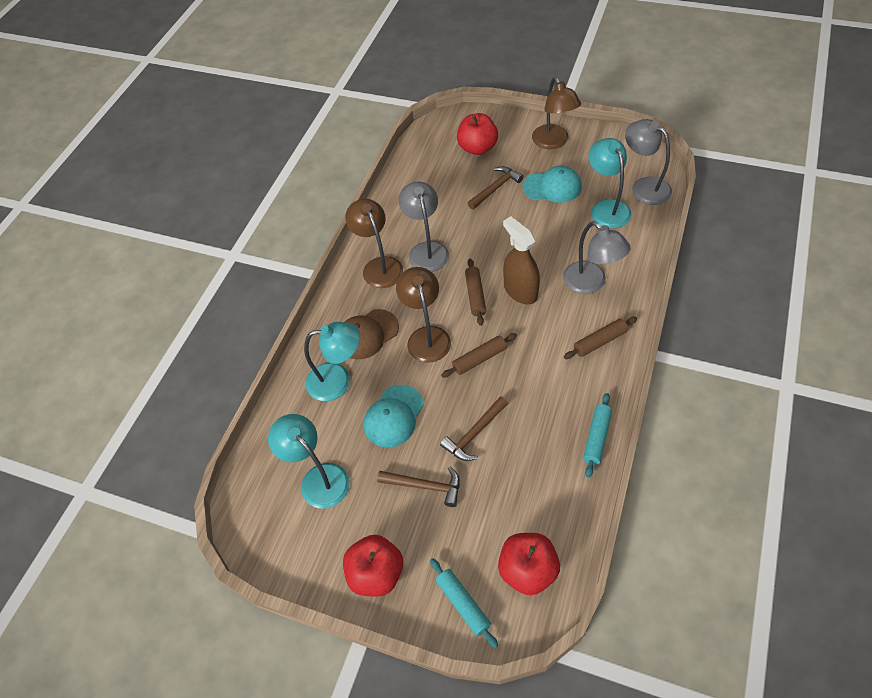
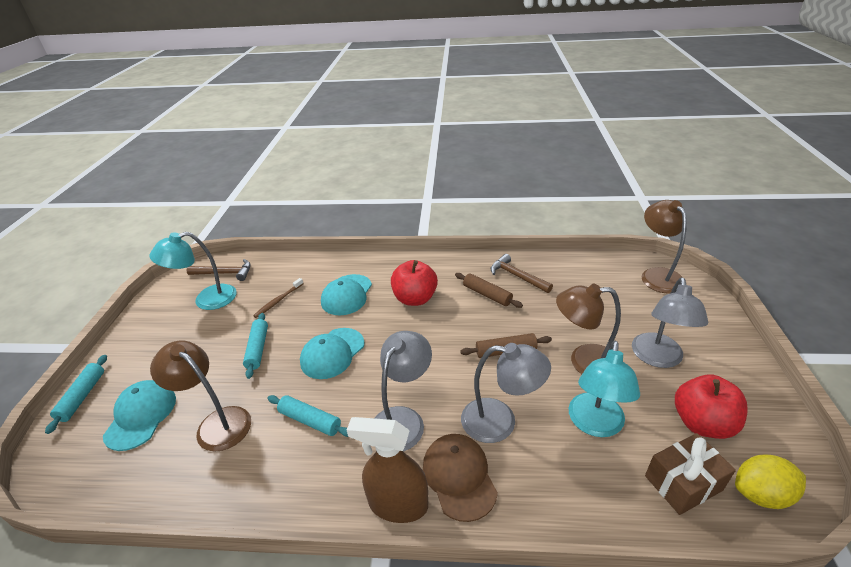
brown gift: 0 -> 1
brown hammer: 3 -> 2
brown rolling pin: 3 -> 2
brown toothbrush: 0 -> 1
red apple: 3 -> 2
turquoise cap: 2 -> 3
turquoise lamp: 3 -> 2
turquoise rolling pin: 2 -> 3
yellow lemon: 0 -> 1

